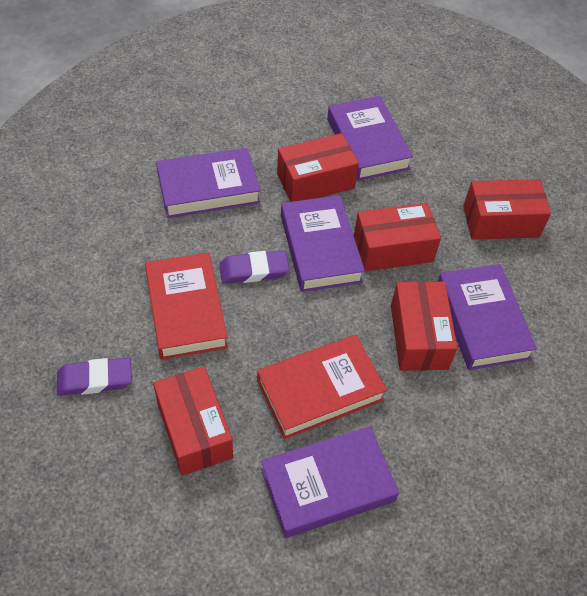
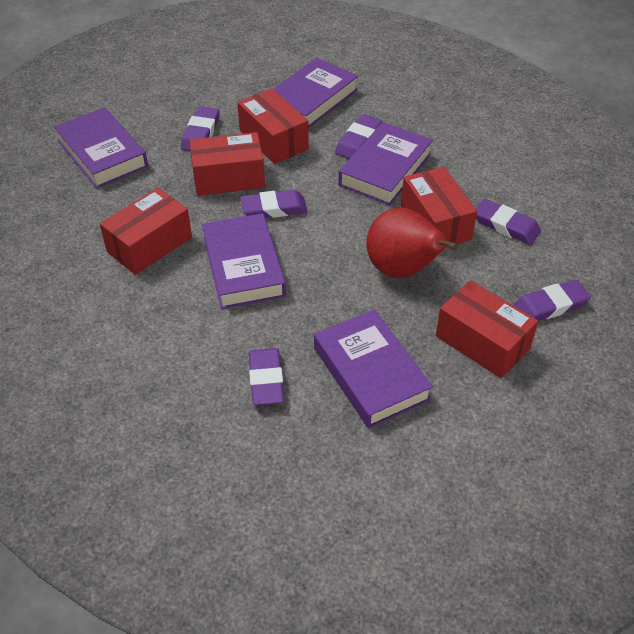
purple eraser: 2 -> 6
red book: 2 -> 0
red pear: 0 -> 1

